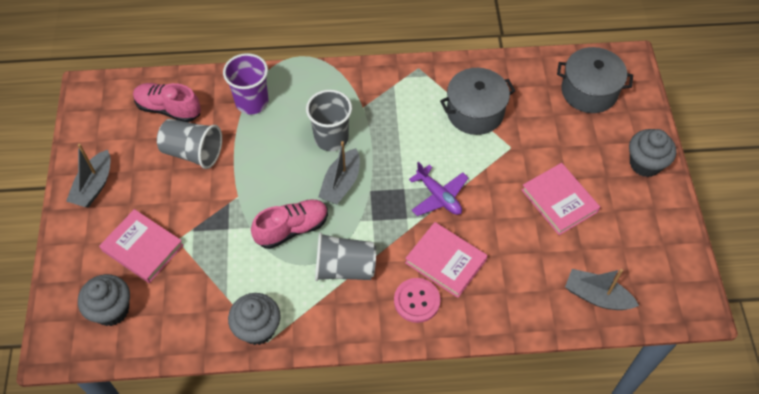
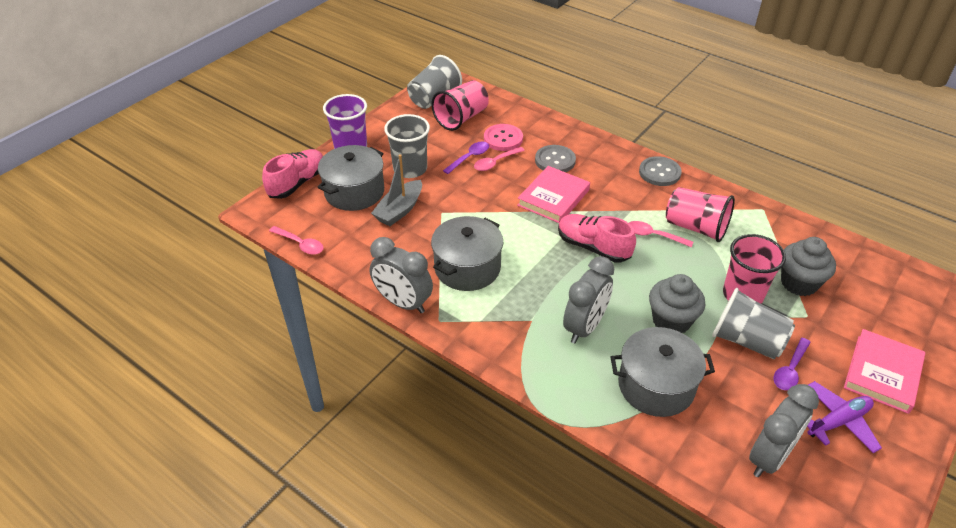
grey boat: 3 -> 1
grey button: 0 -> 2
grey clock: 0 -> 3
grey cupcake: 3 -> 2
grey pot: 2 -> 3
pink book: 3 -> 2
pink cup: 0 -> 3
pink spoon: 0 -> 3
purple spoon: 0 -> 2

